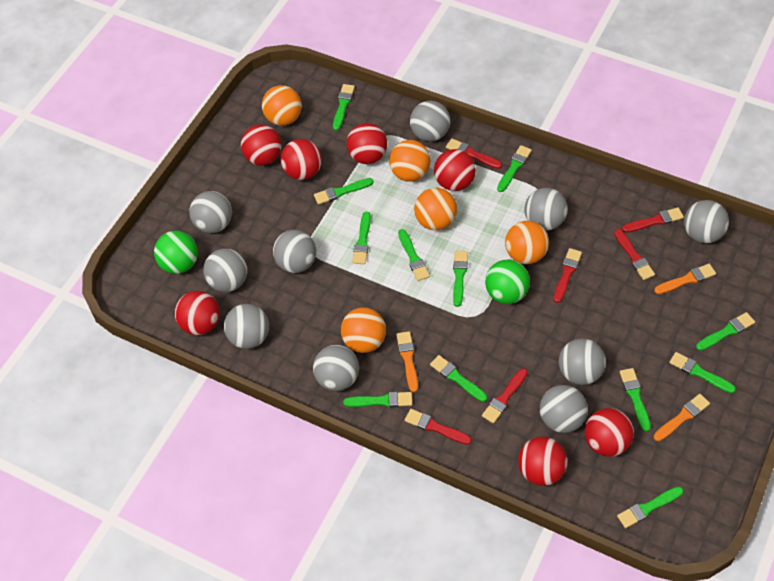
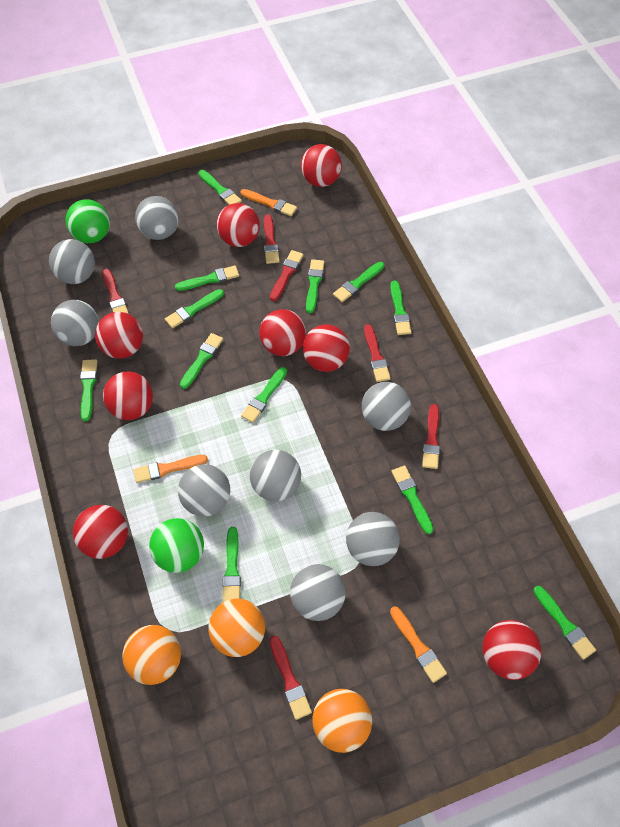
grey ball: 10 -> 8
orange ball: 5 -> 3
red ball: 7 -> 8

